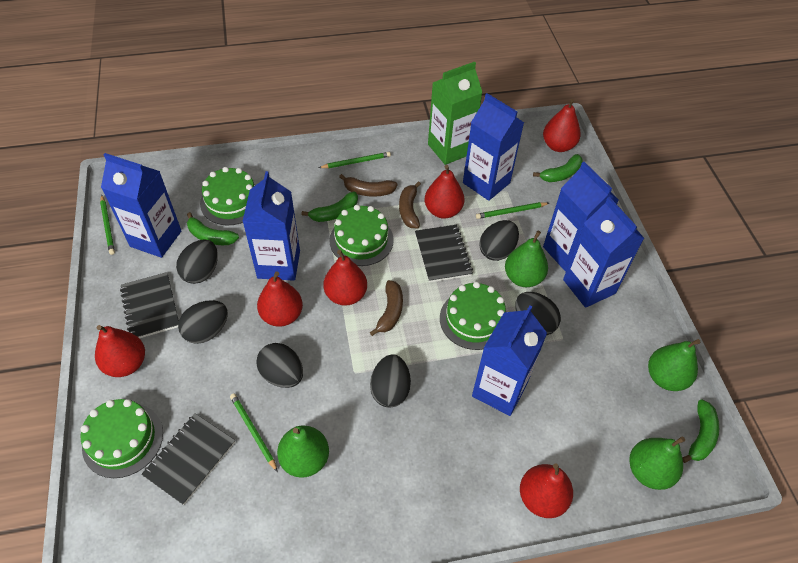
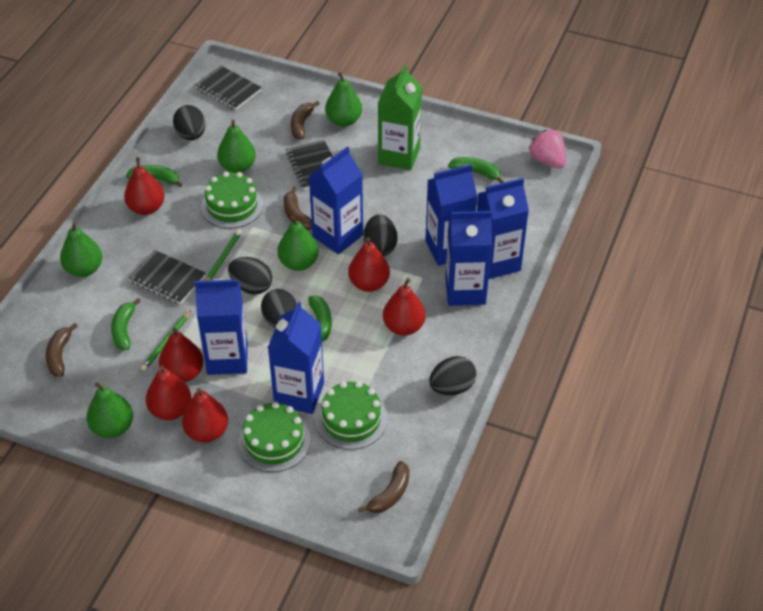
black egg: 6 -> 5
brown banana: 3 -> 4
green cake: 4 -> 3
green pear: 4 -> 5
green pencil: 4 -> 2
pink strawberry: 0 -> 1

